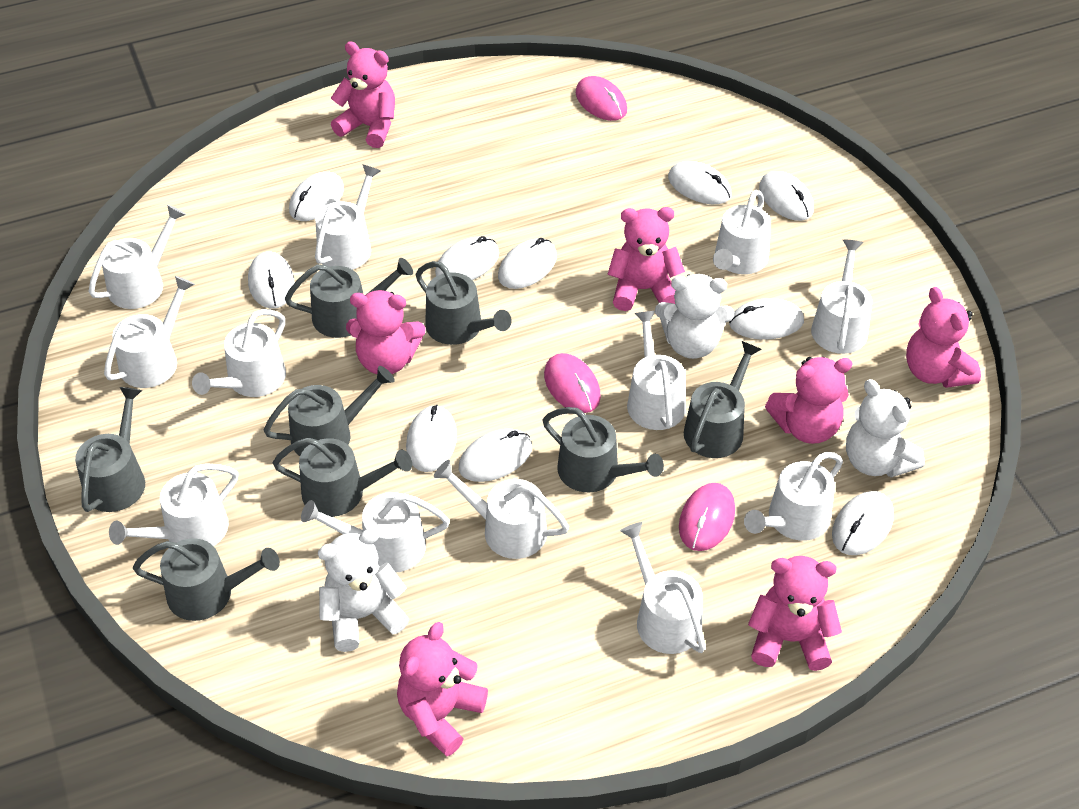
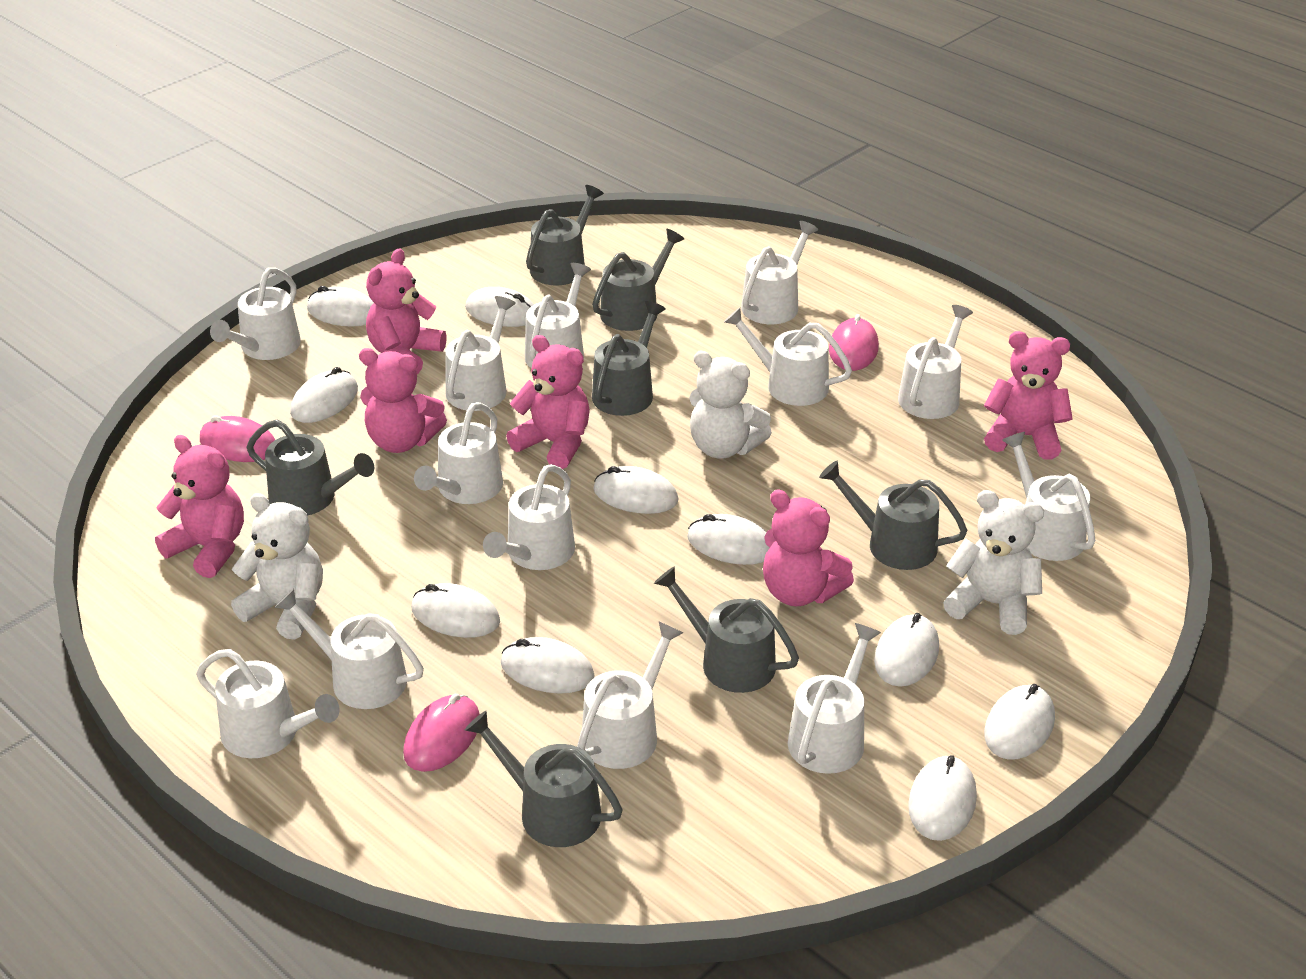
grey watering can: 8 -> 7
pink teddy bear: 7 -> 6
white watering can: 12 -> 13

